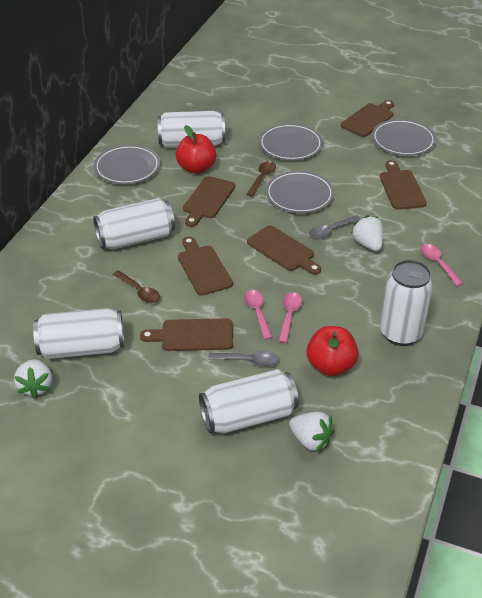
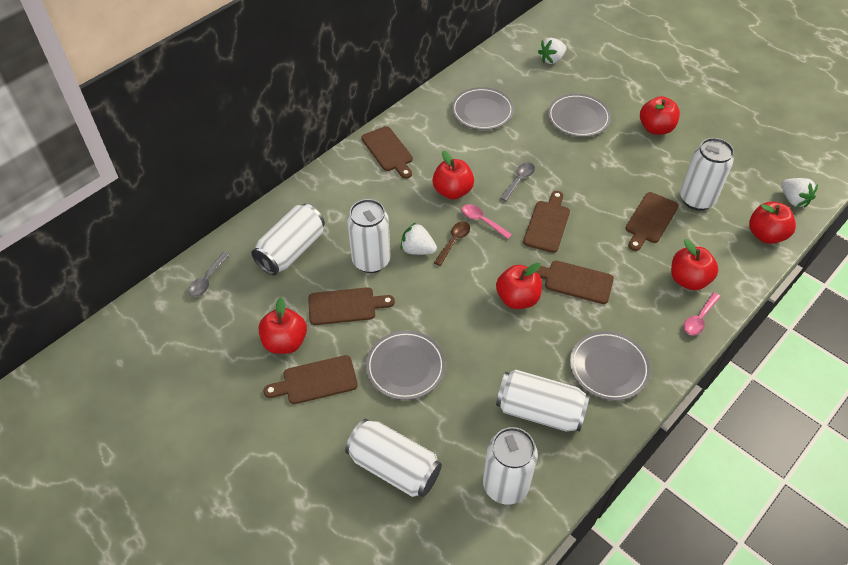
brown spoon: 2 -> 1
pink spoon: 3 -> 2
red apple: 2 -> 6
white can: 5 -> 6

